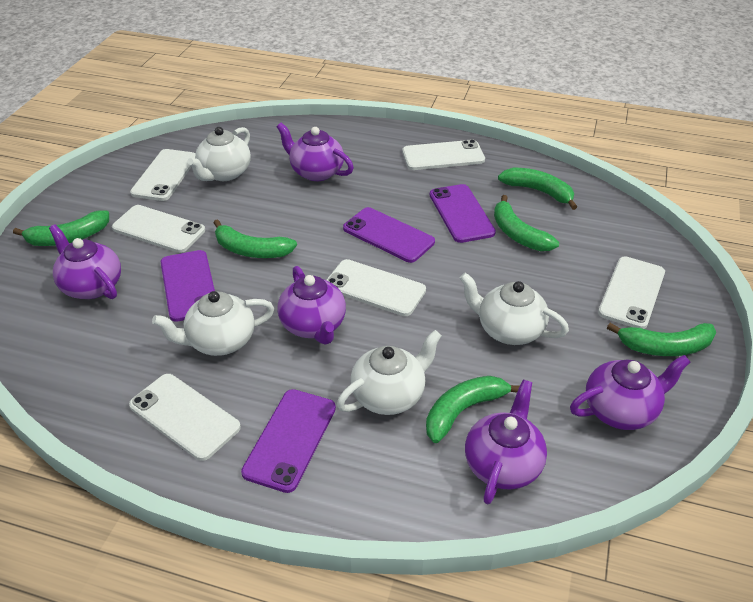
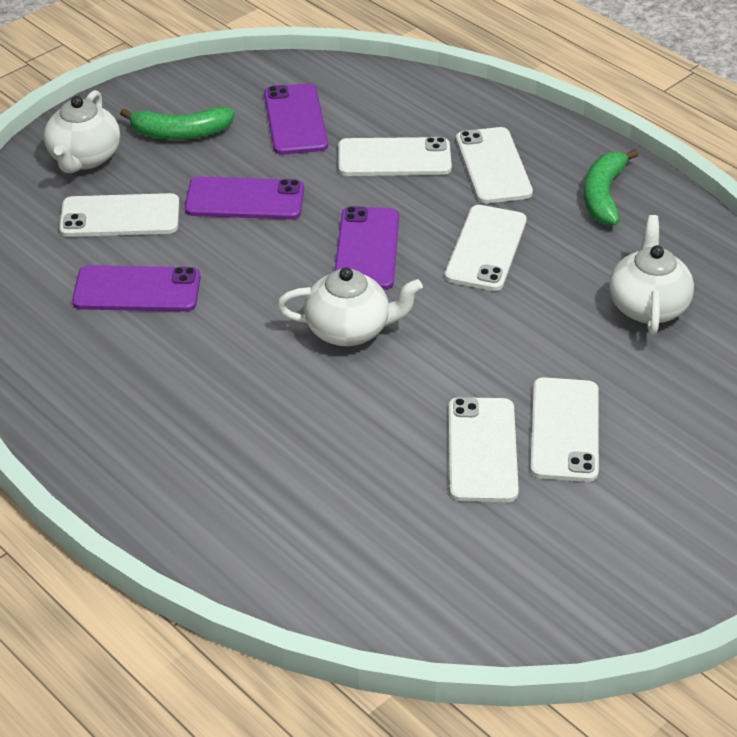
green banana: 6 -> 2
purple teapot: 5 -> 0
white teapot: 4 -> 3

